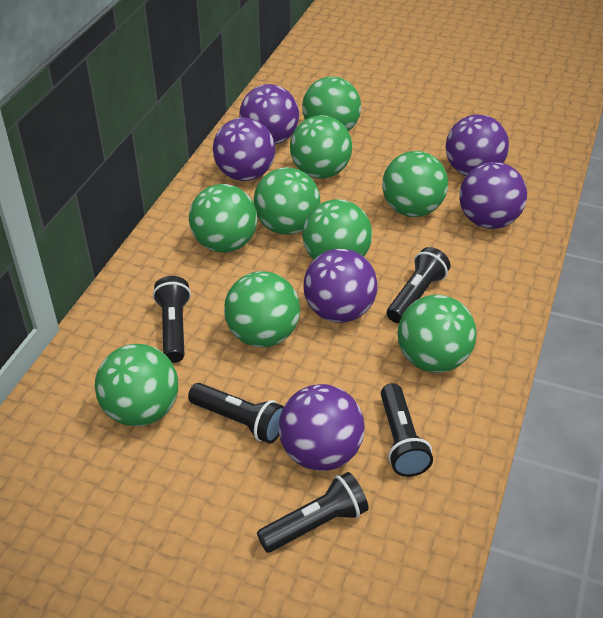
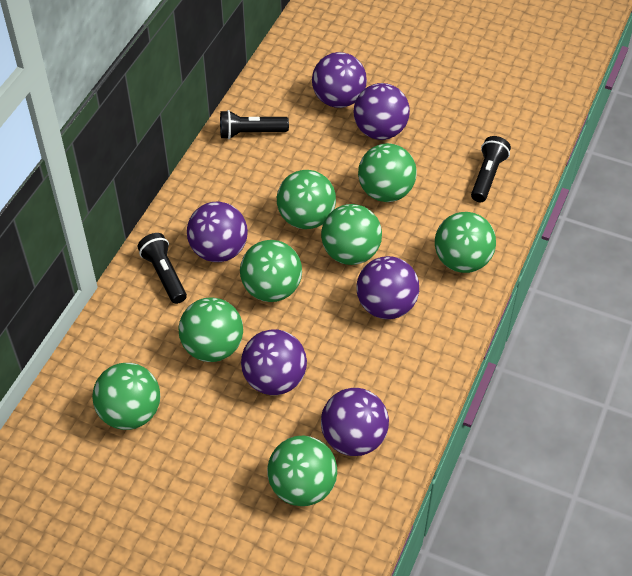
black flashlight: 5 -> 3
green ball: 9 -> 8

